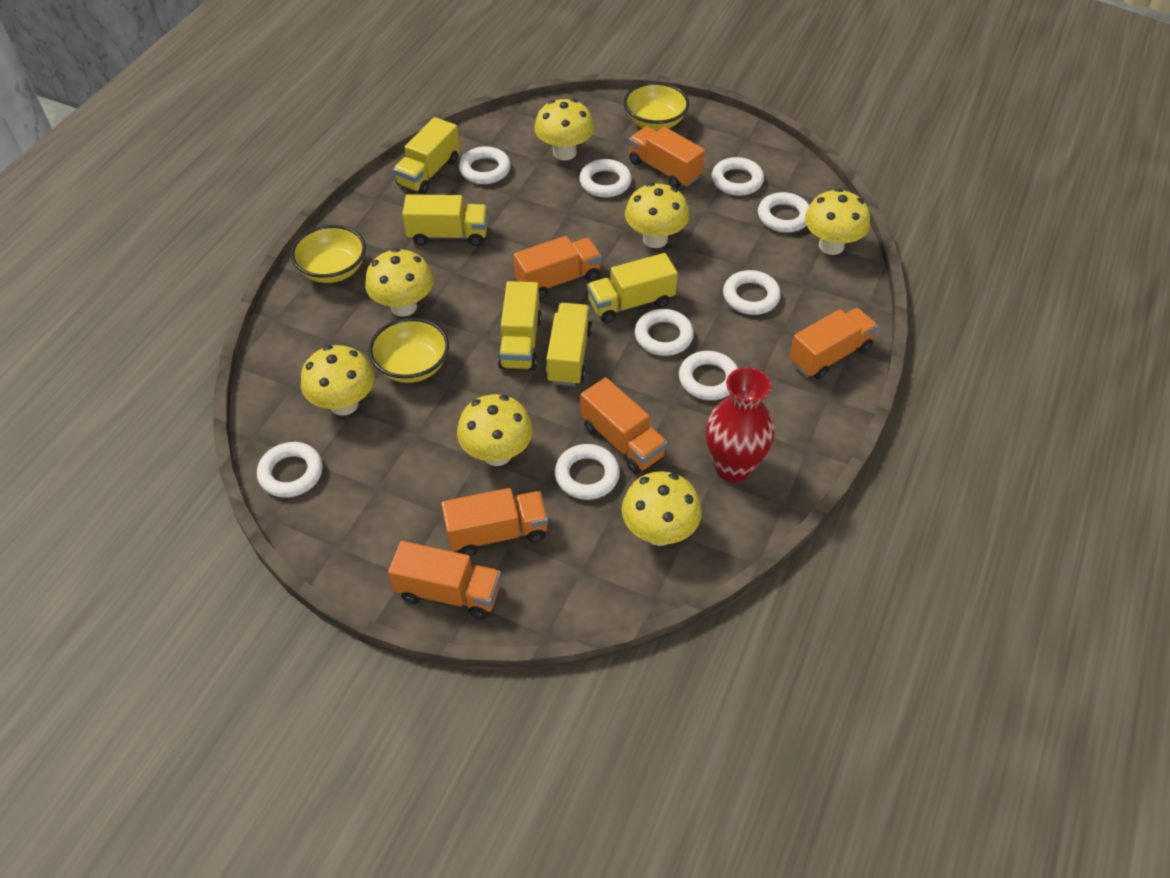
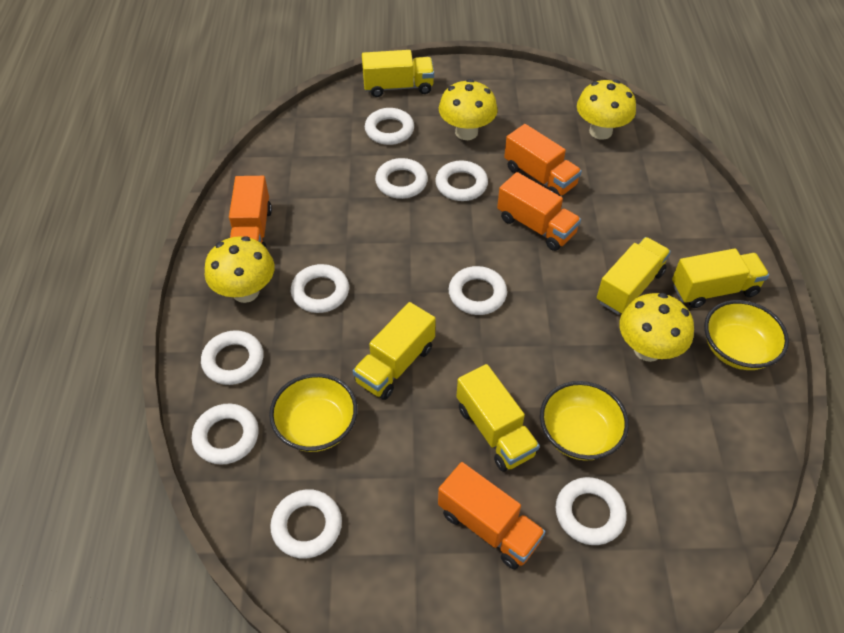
orange truck: 6 -> 4
red vase: 1 -> 0
yellow mushroom: 7 -> 4

